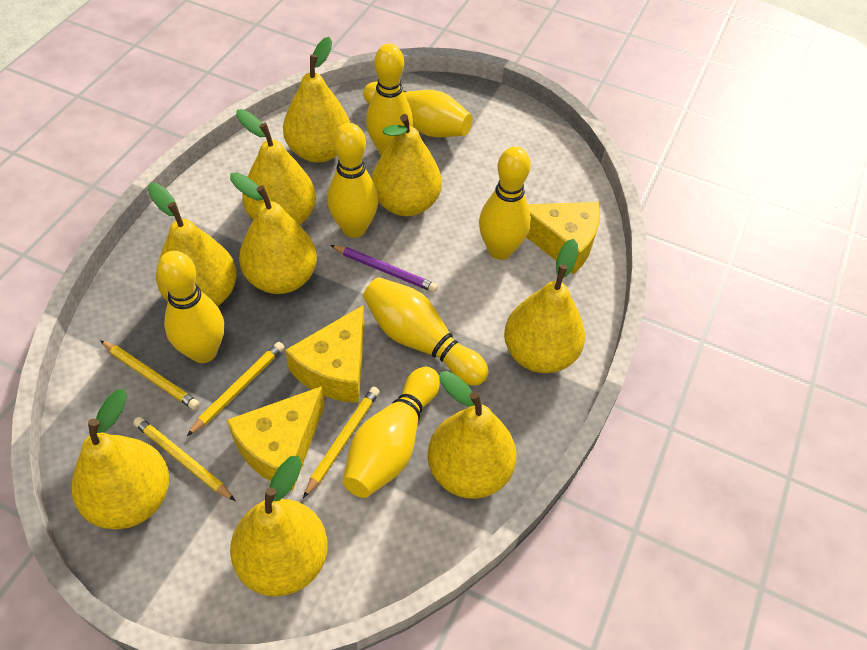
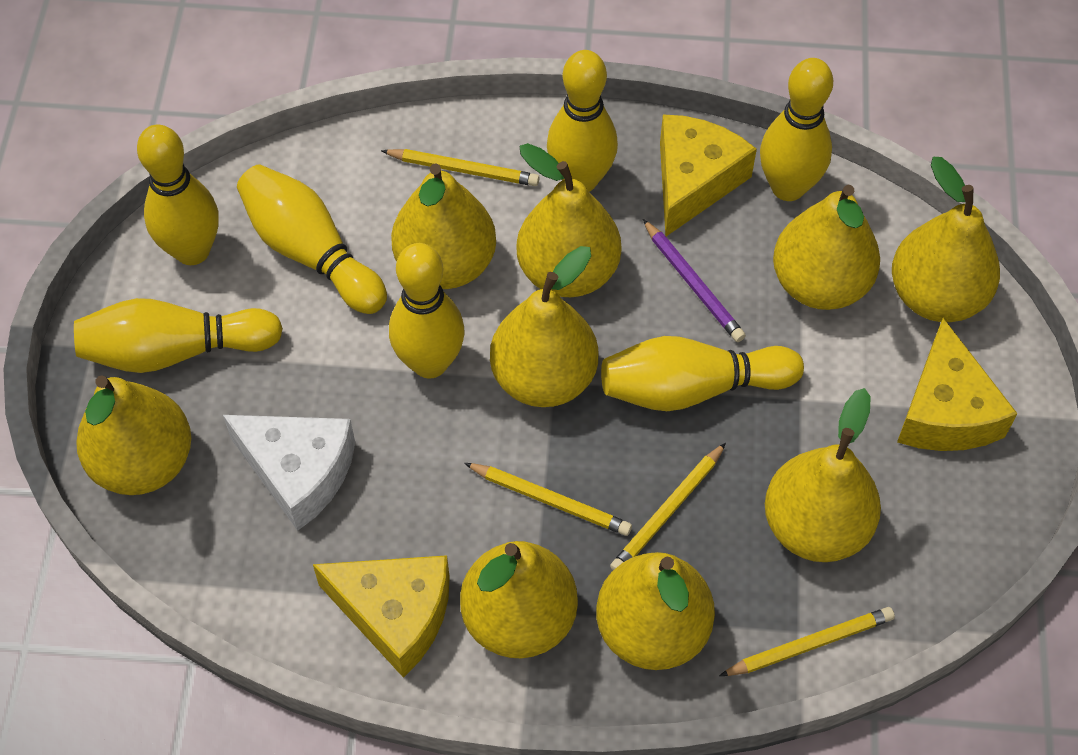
white cheese: 0 -> 1

